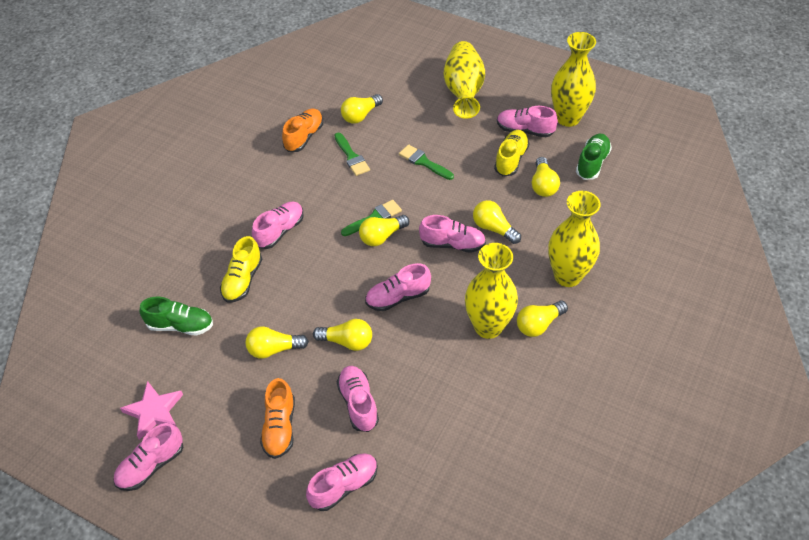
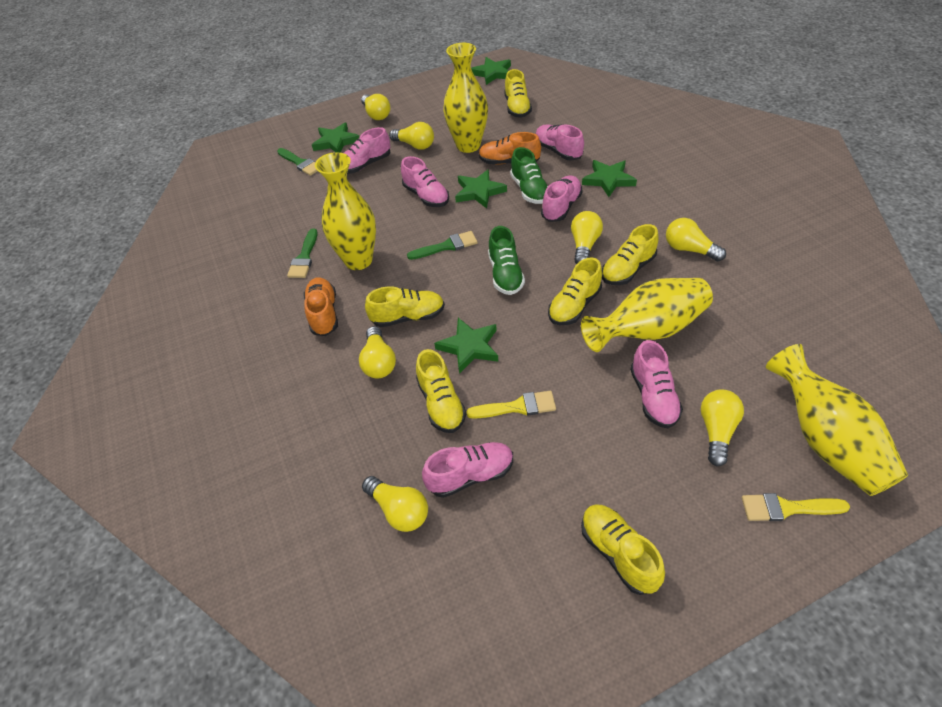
green star: 0 -> 5
pink shoe: 7 -> 6
pink star: 1 -> 0
yellow brush: 0 -> 2
yellow shoe: 2 -> 6

